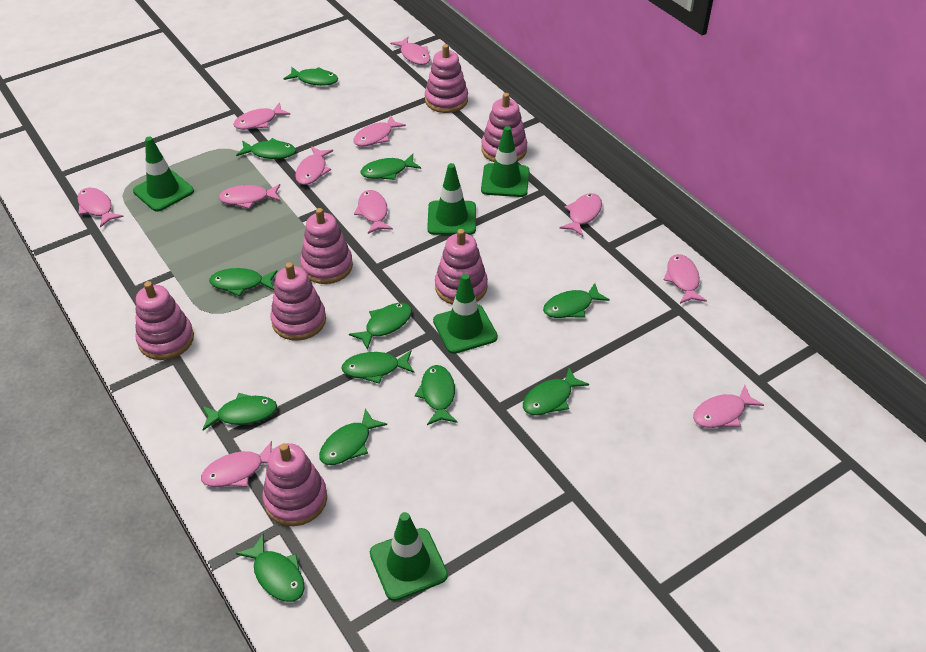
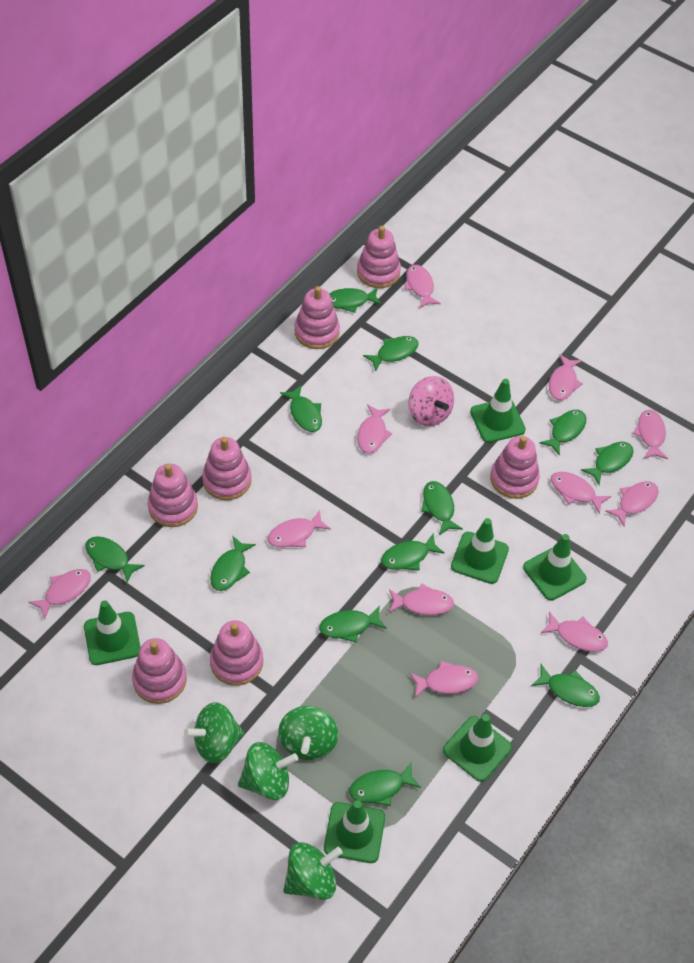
green spinning top: 0 -> 4
green traffic cone: 5 -> 6
pink spinning top: 0 -> 1

